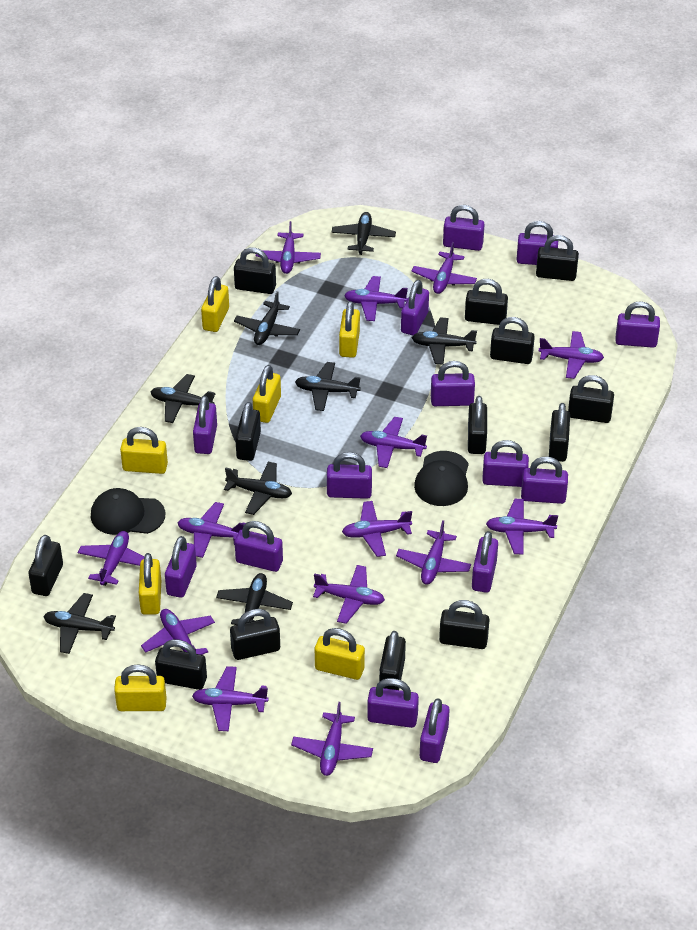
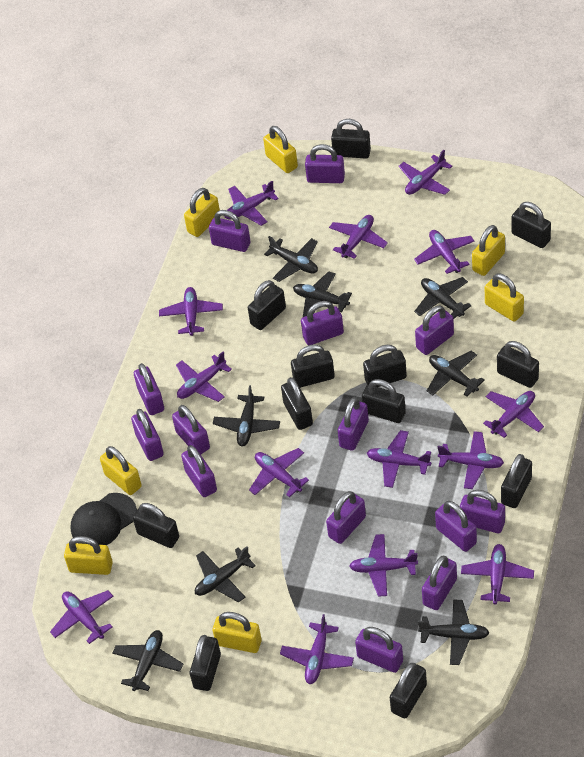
black cap: 2 -> 1
black padlock: 13 -> 12

